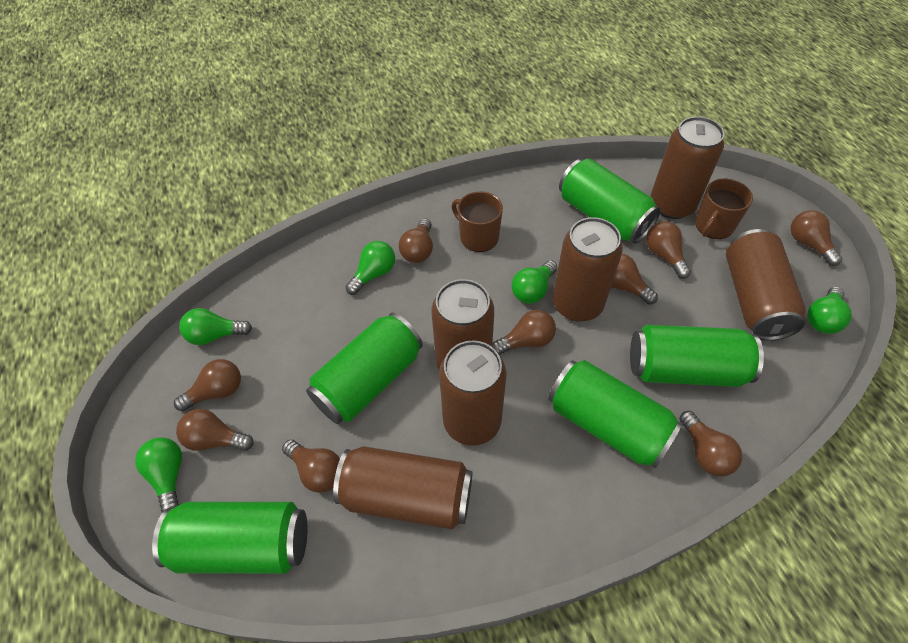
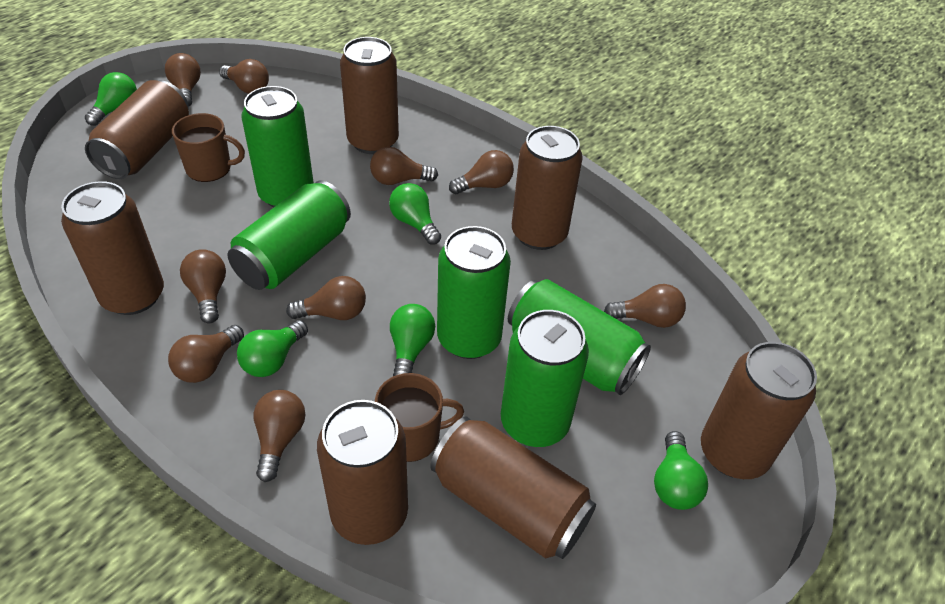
brown can: 6 -> 7

